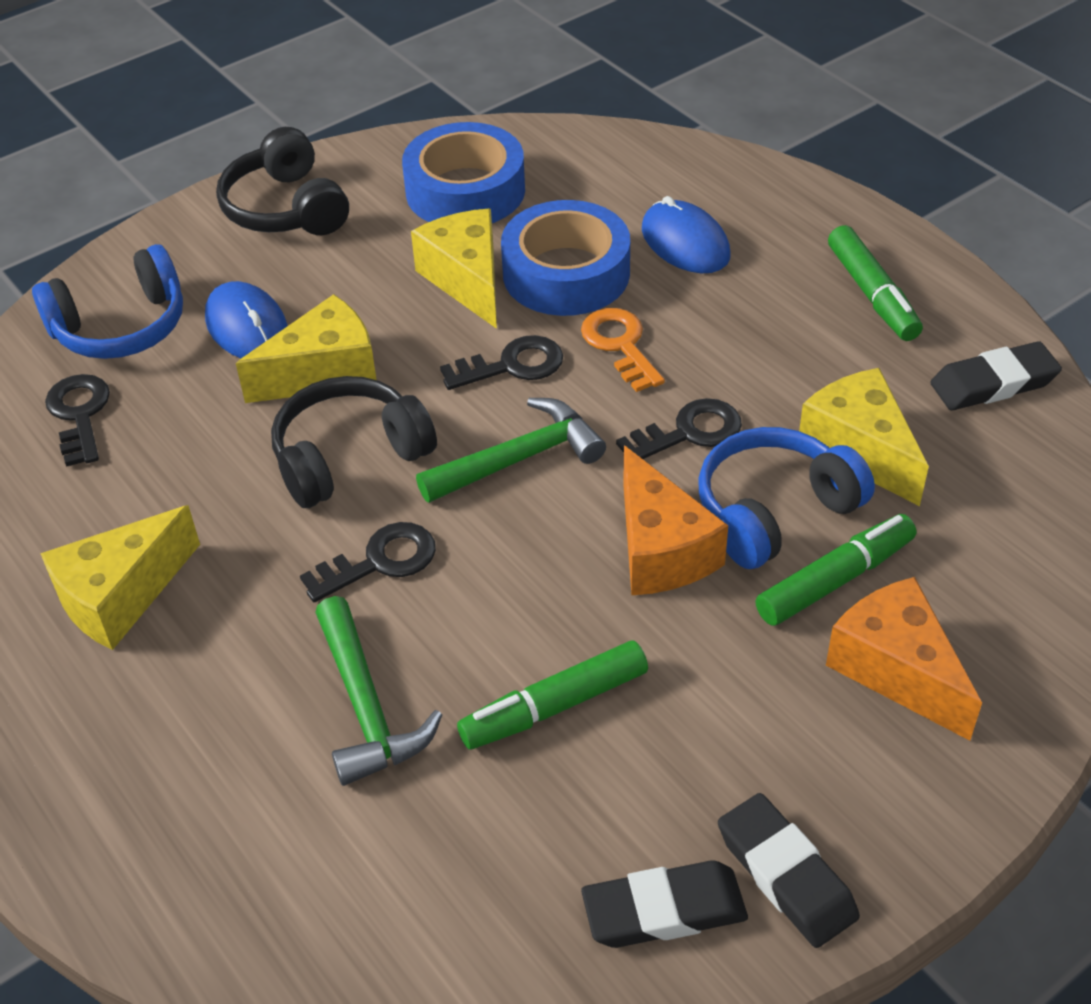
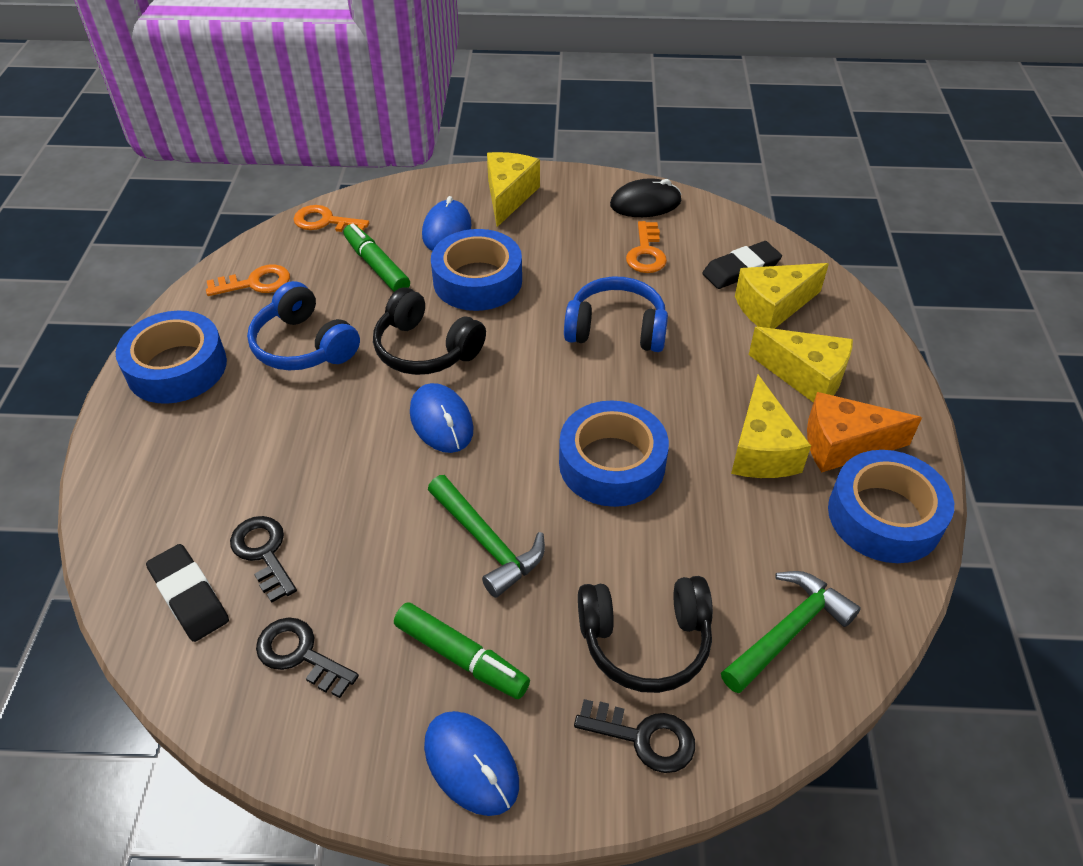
black eraser: 3 -> 2
black key: 4 -> 3
black mouse: 0 -> 1
blue mouse: 2 -> 3
blue tape: 2 -> 4
green marker: 3 -> 2
orange cheese: 2 -> 1
orange key: 1 -> 3

